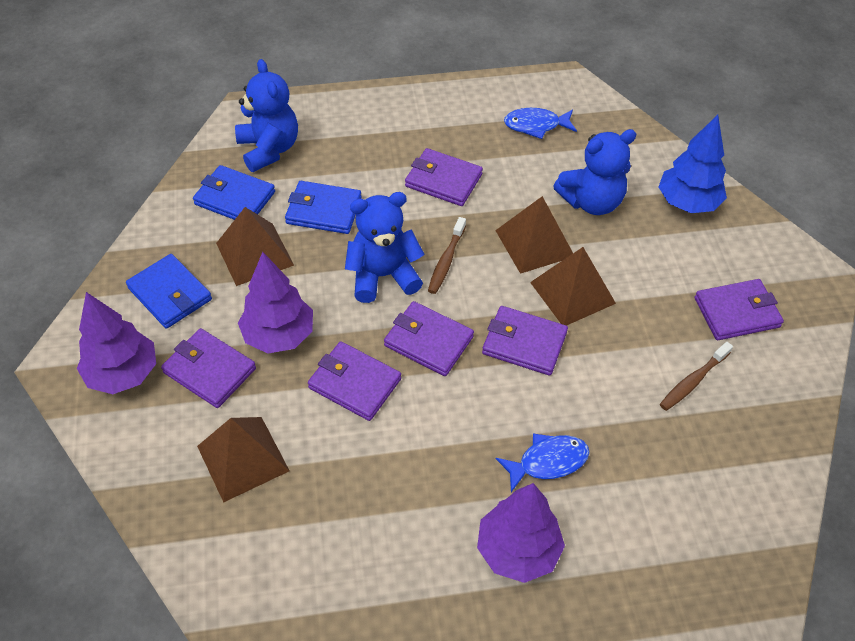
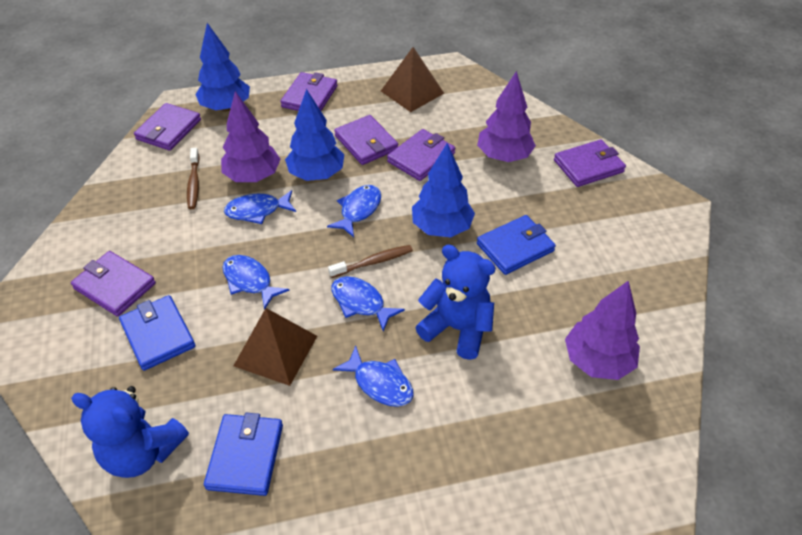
blue fish: 2 -> 5
blue teddy bear: 3 -> 2
blue tree: 1 -> 3
brown pyramid: 4 -> 2

